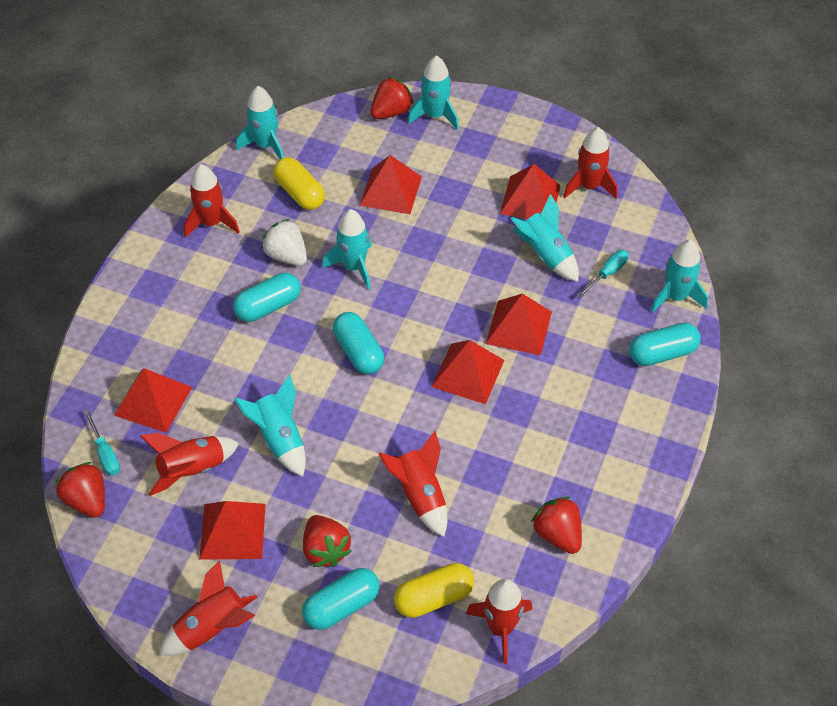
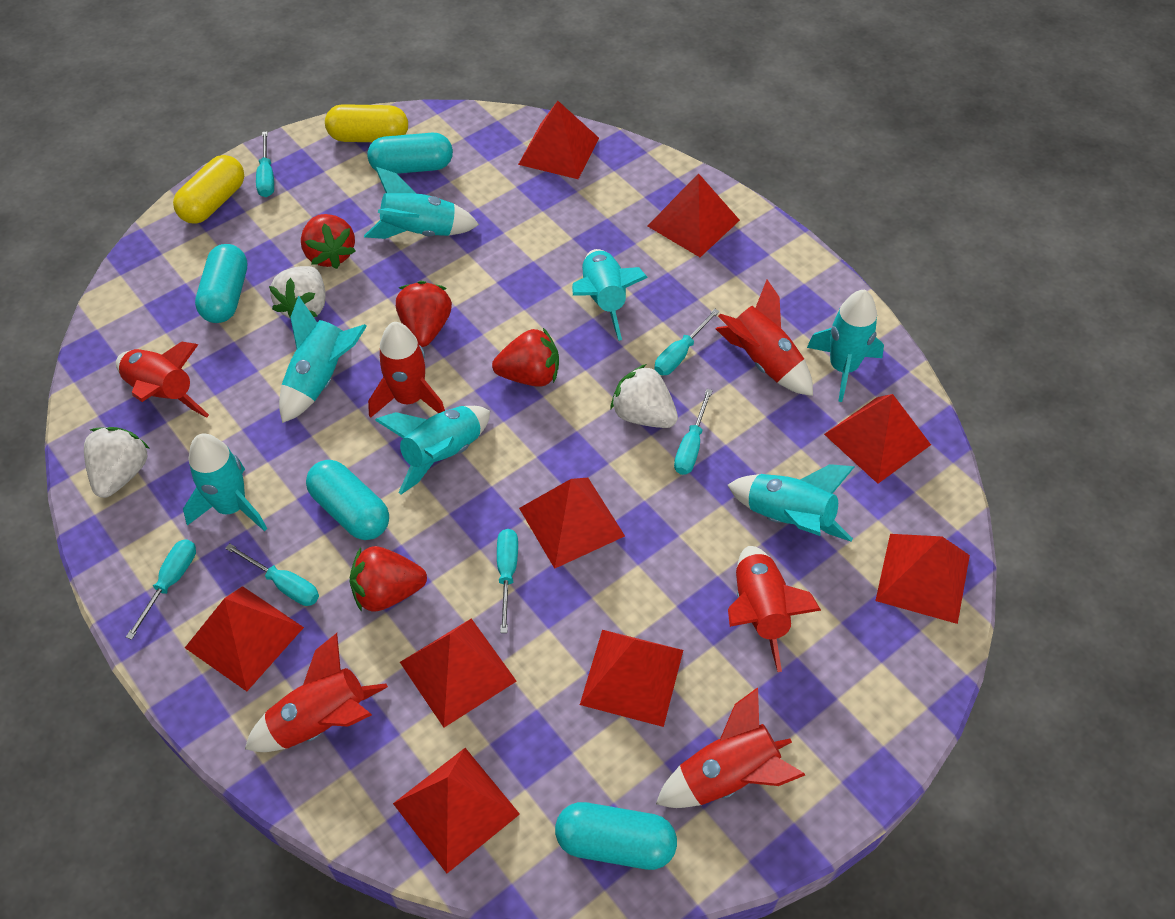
red pyramid: 6 -> 9
turquoise rocket: 6 -> 7
turquoise screwdriver: 2 -> 6
white strawberry: 1 -> 3

